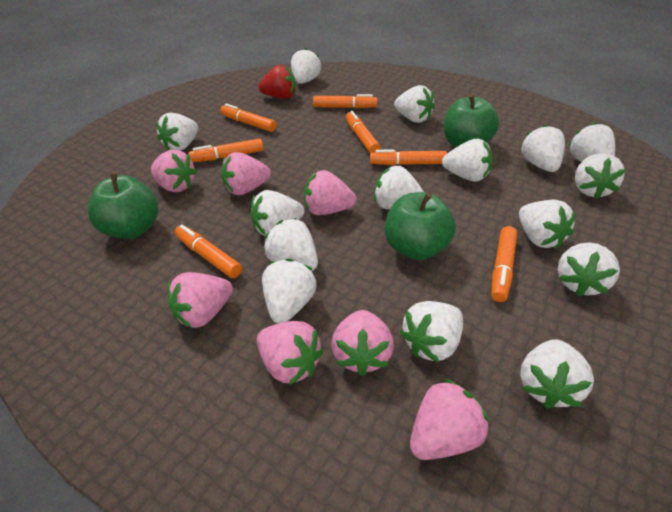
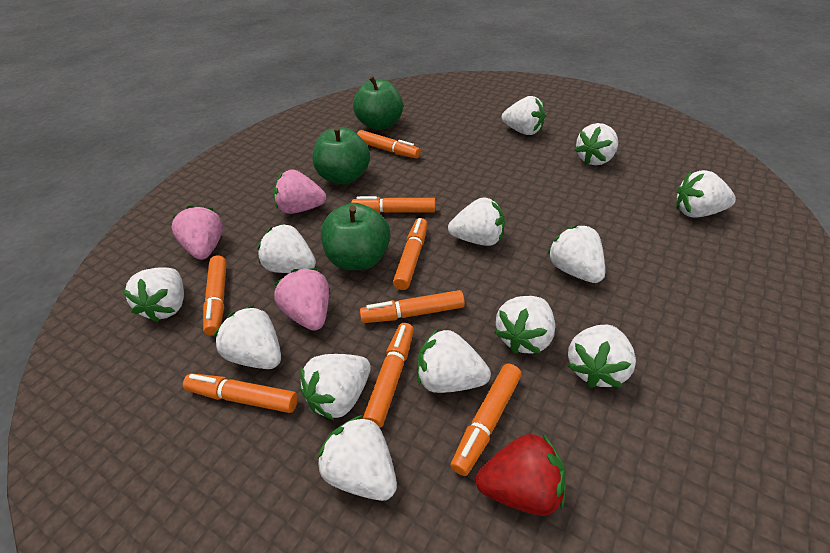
orange marker: 7 -> 8
pink strawberry: 7 -> 3
white strawberry: 15 -> 13

